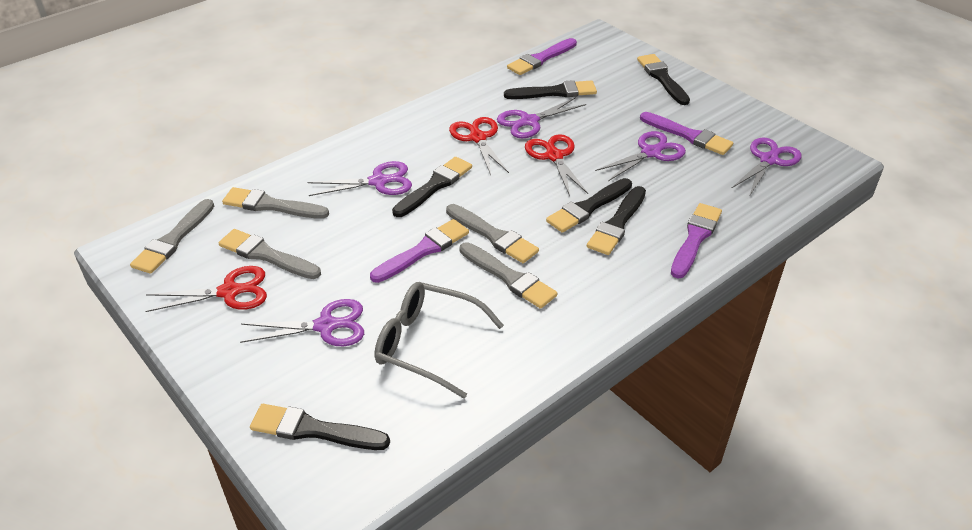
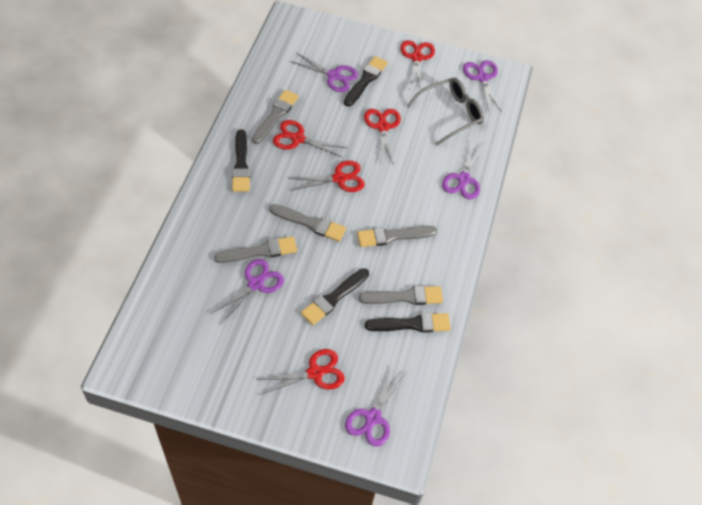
black brush: 6 -> 4
purple brush: 4 -> 0
red scissors: 3 -> 5

